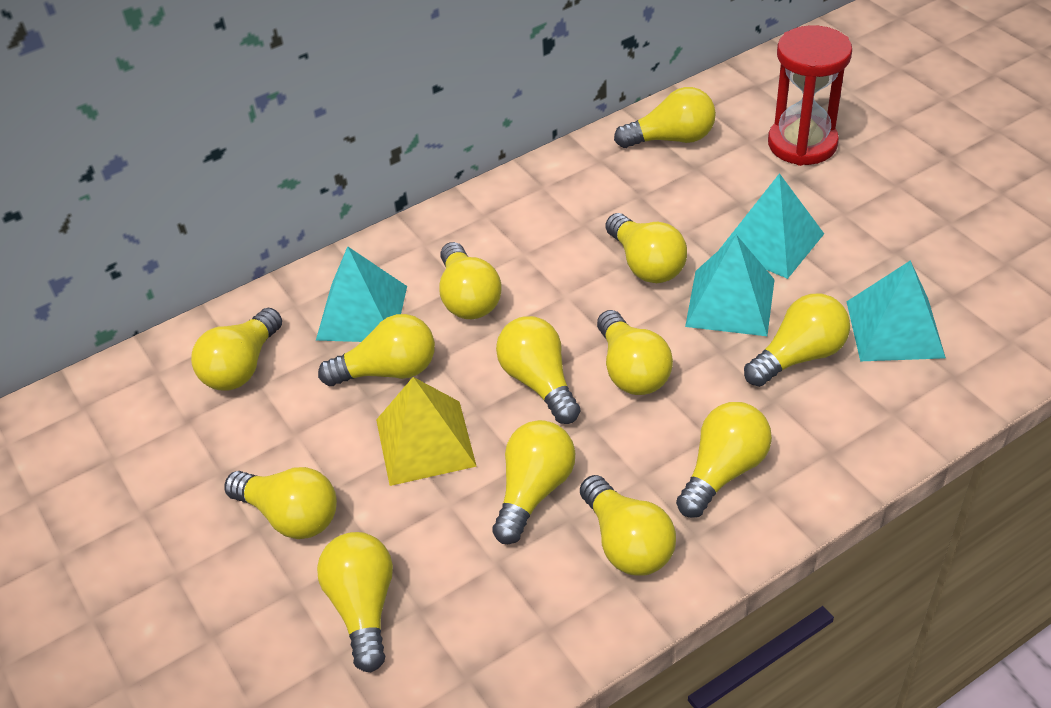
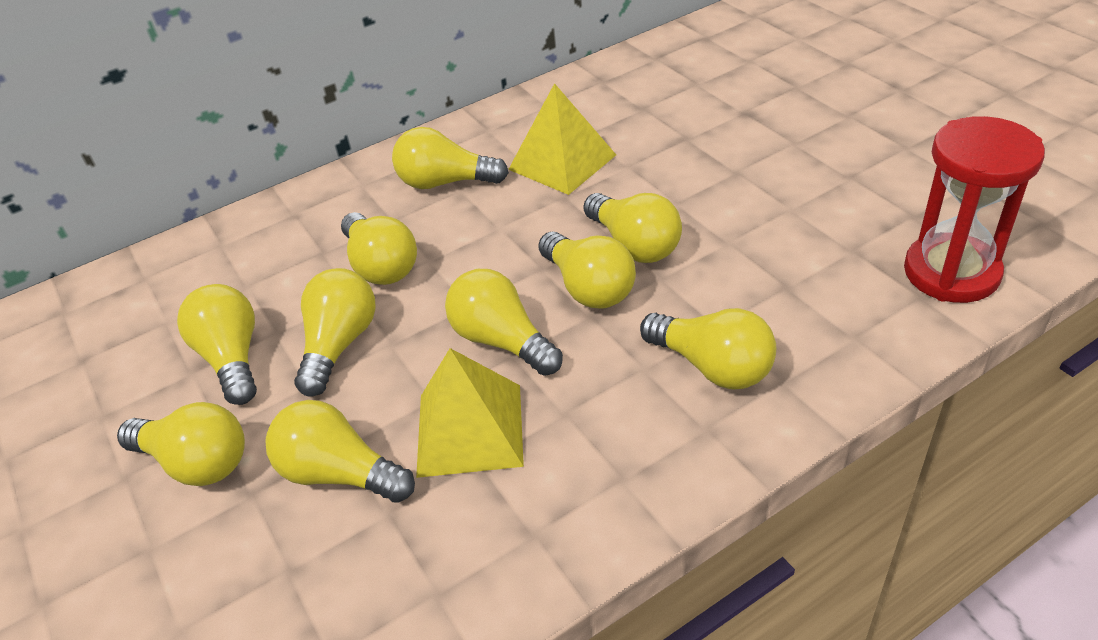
turquoise pyramid: 4 -> 0
yellow light bulb: 13 -> 10
yellow pyramid: 1 -> 2

